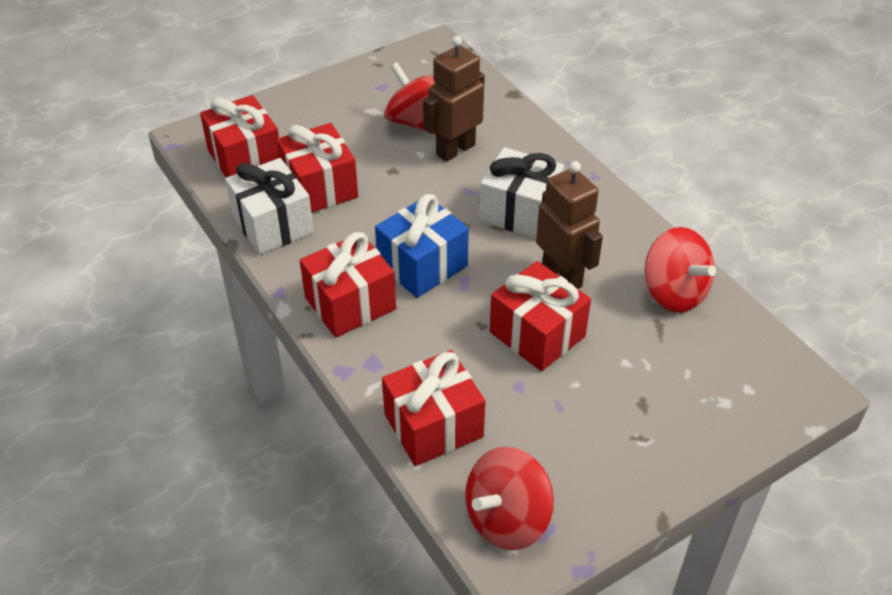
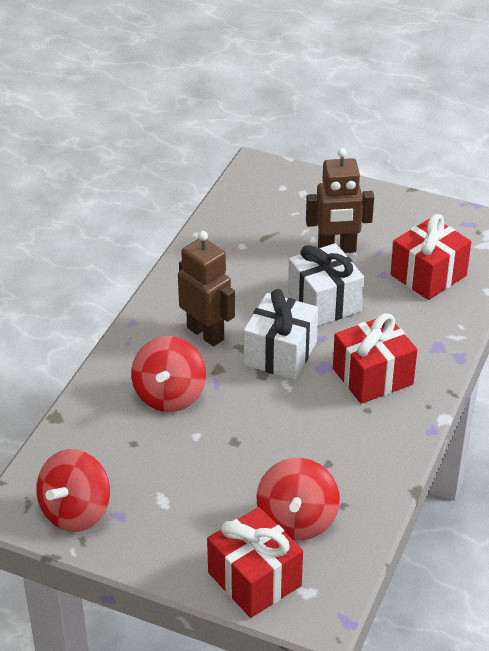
blue gift: 1 -> 0
red gift: 5 -> 3

